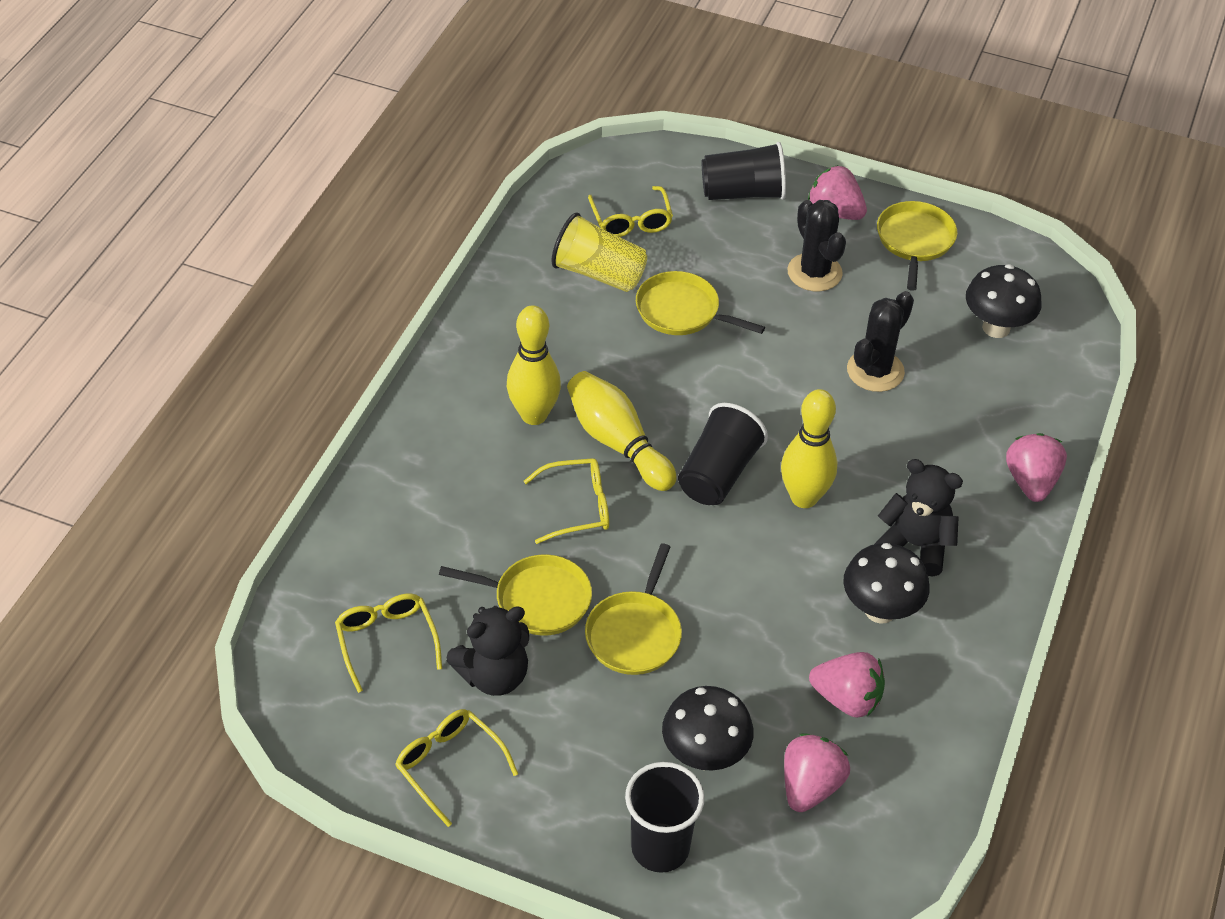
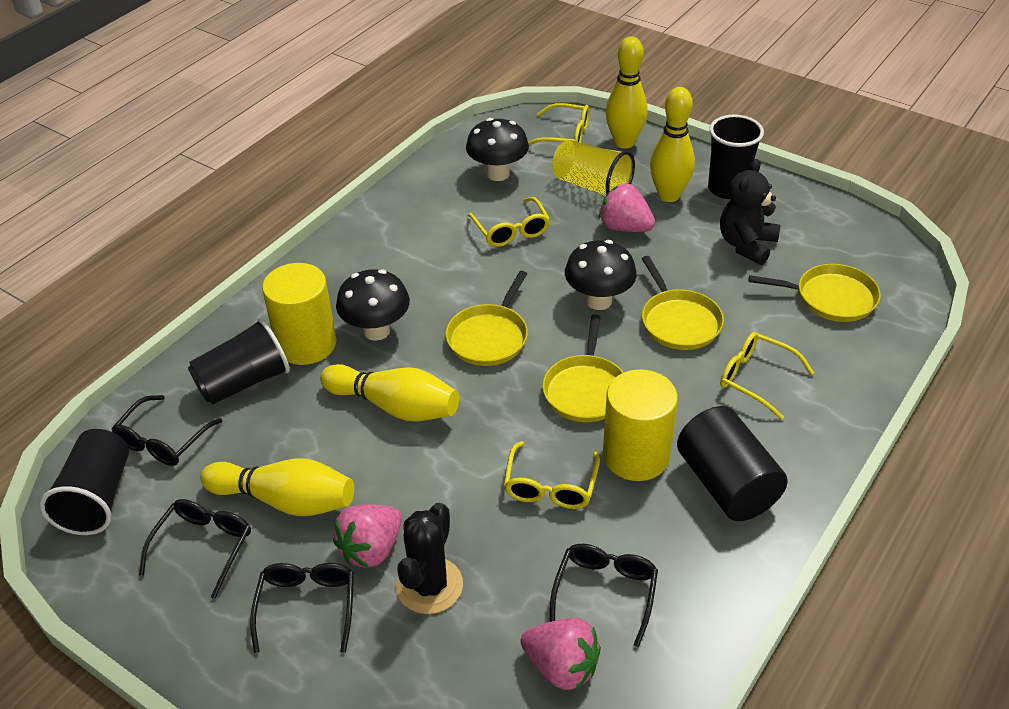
black cactus: 2 -> 1
black cylinder: 0 -> 1
black glasses: 0 -> 4
black teddy bear: 2 -> 1
pink strawberry: 4 -> 3
yellow bowling pin: 3 -> 4
yellow cylinder: 0 -> 2

